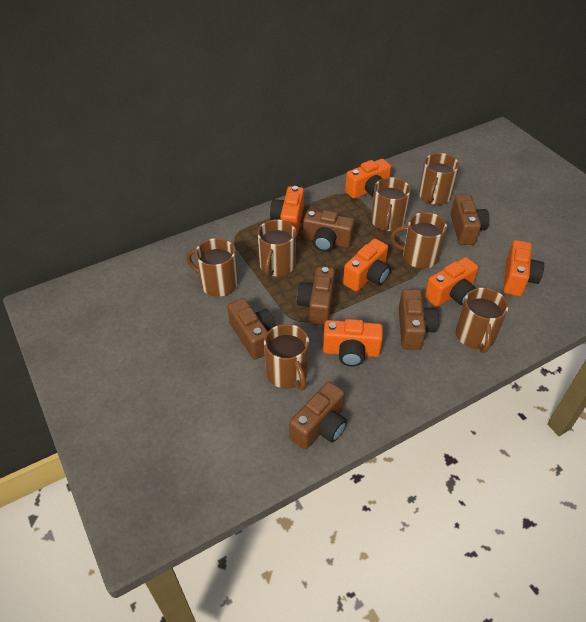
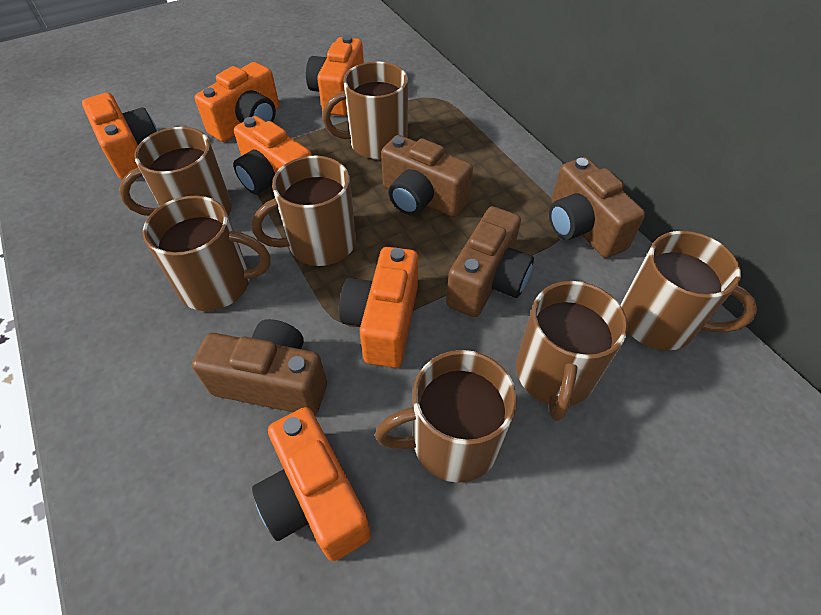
brown camera: 6 -> 4

